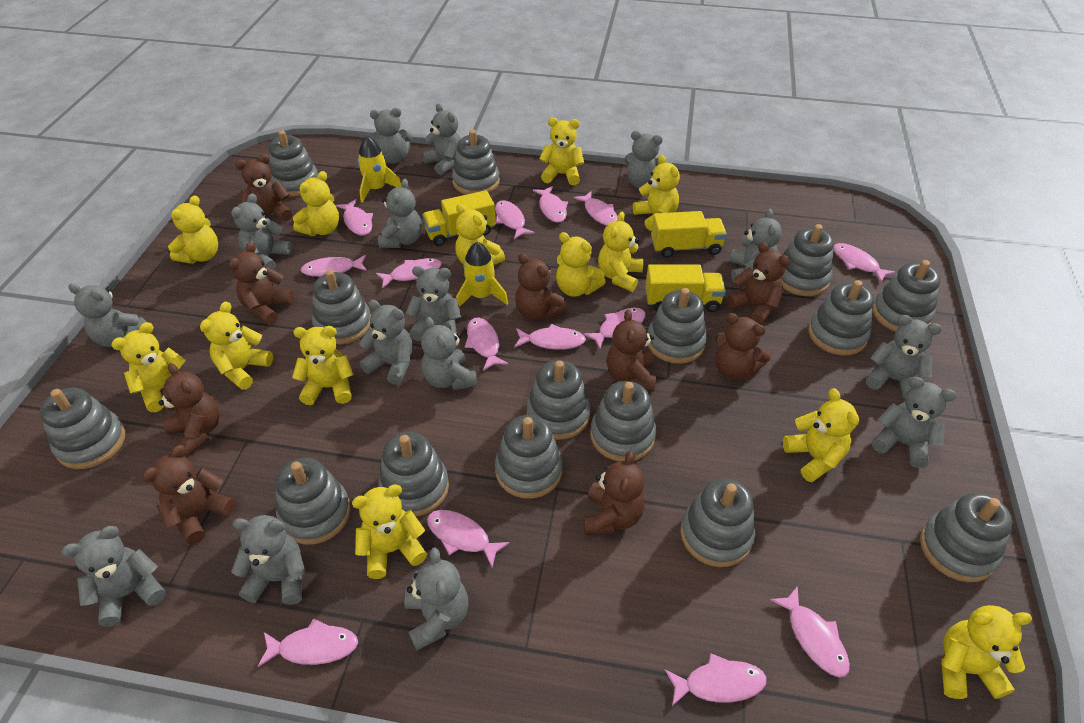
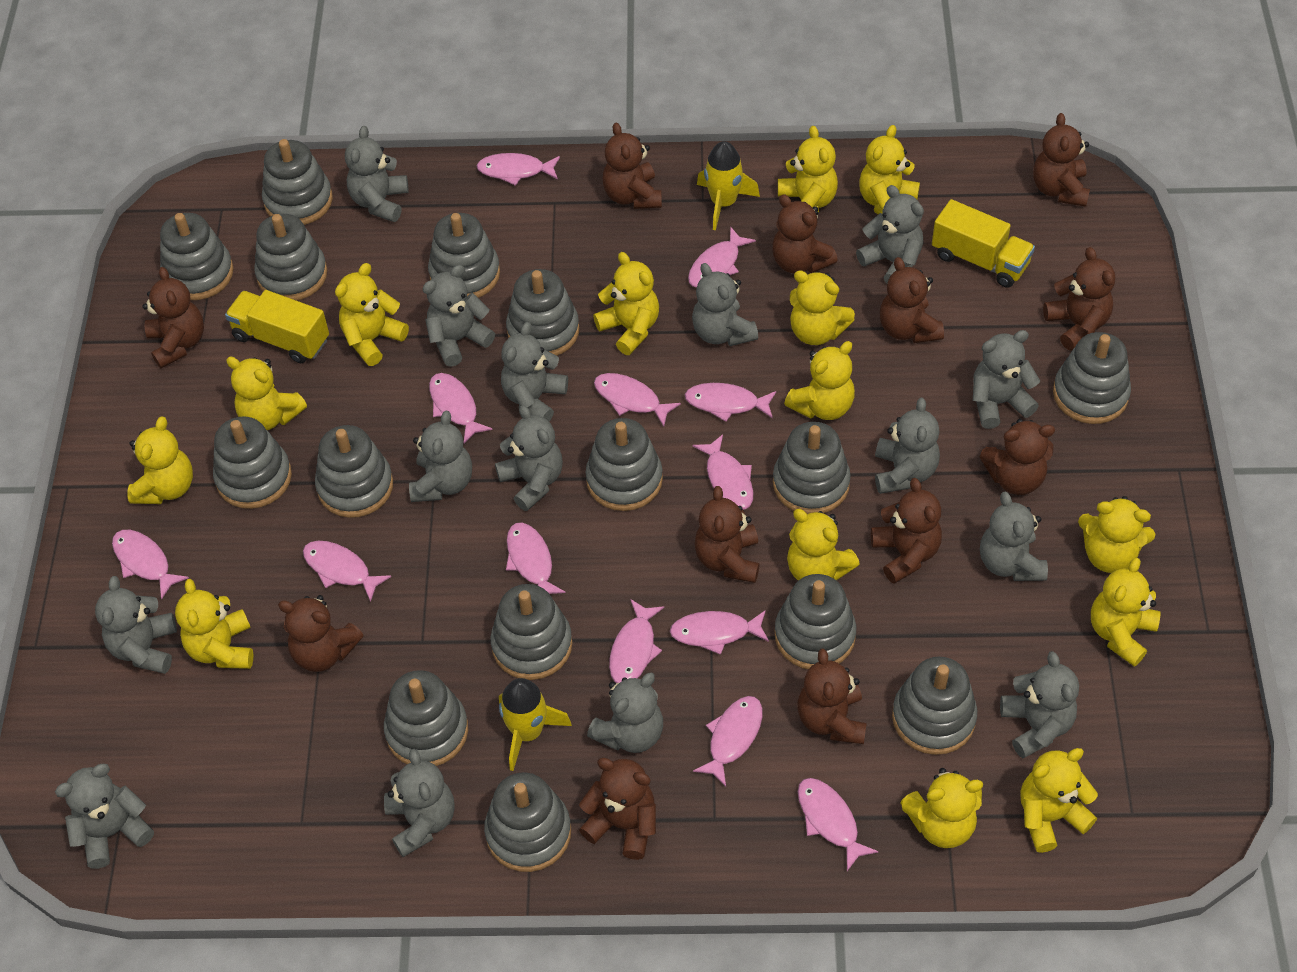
brown teddy bear: 9 -> 12
pink fish: 14 -> 13
yellow teddy bear: 13 -> 14
yellow truck: 3 -> 2

